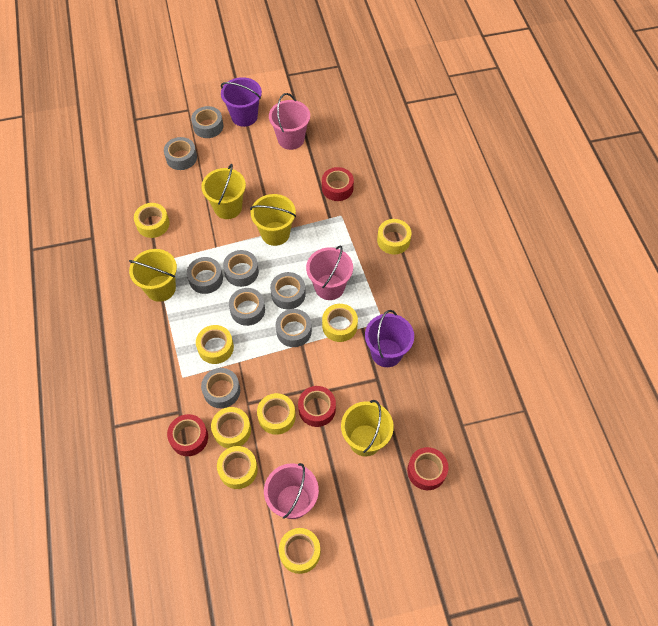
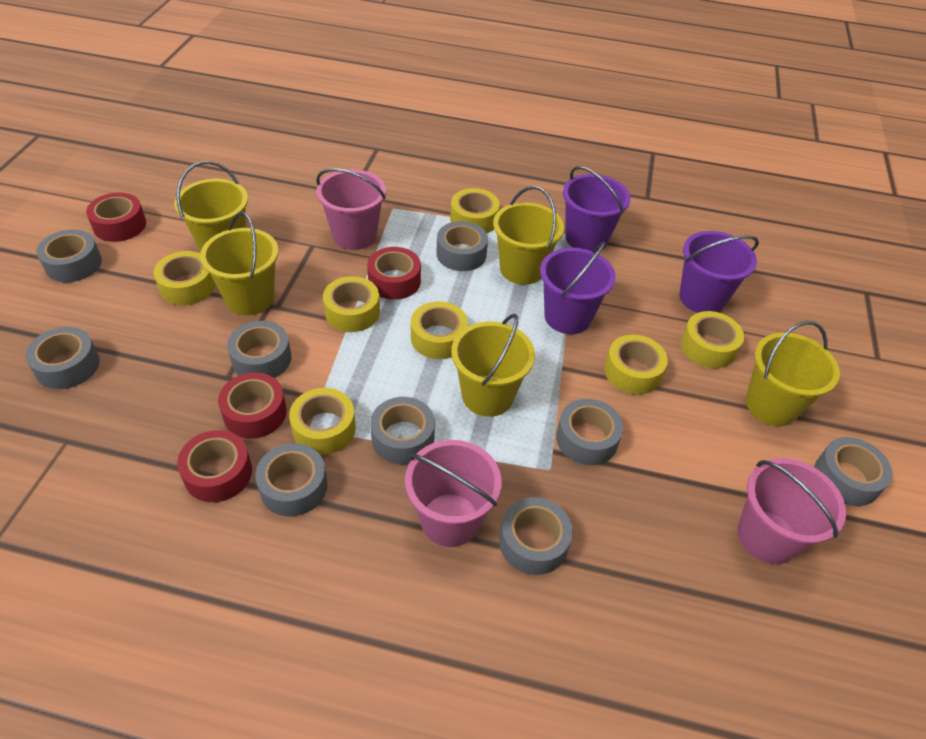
grey tape: 8 -> 9
purple bucket: 2 -> 3
yellow bucket: 4 -> 5
yellow tape: 8 -> 7

